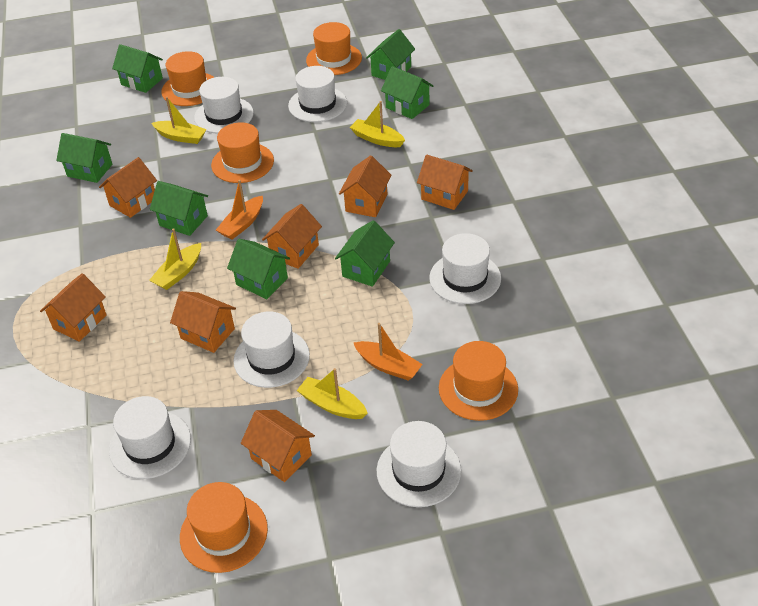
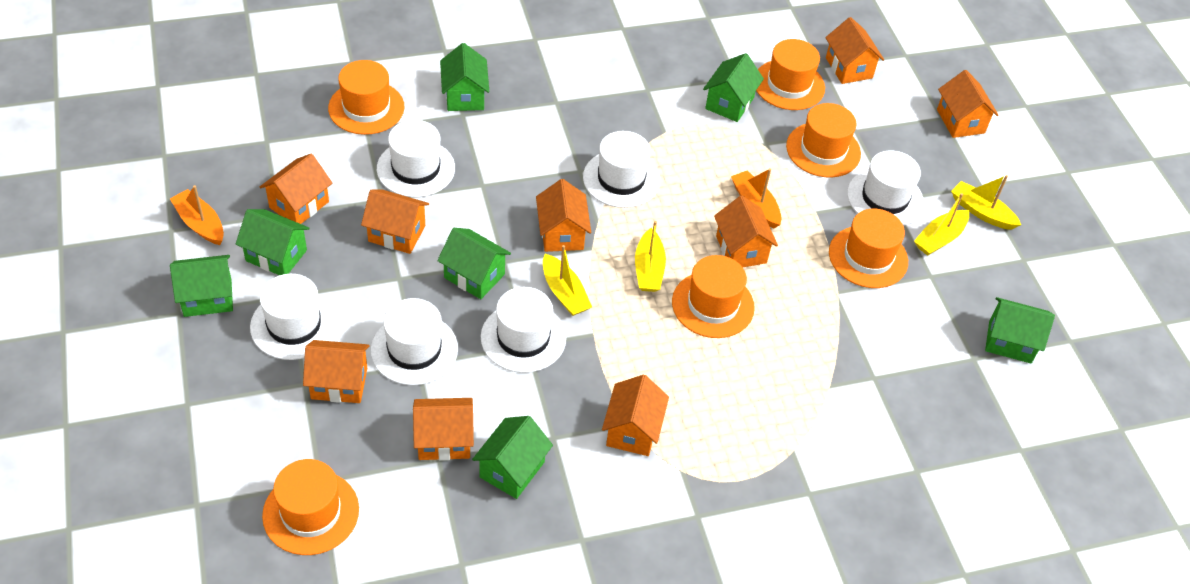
orange hat: 5 -> 6
orange house: 7 -> 9

